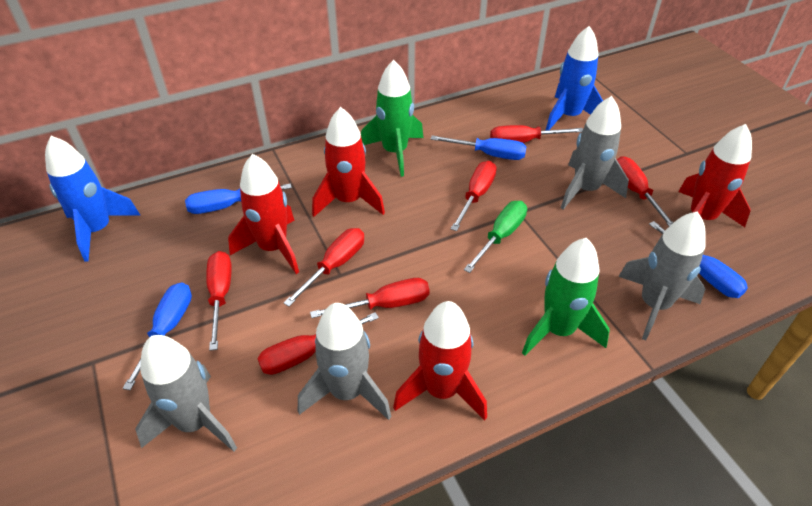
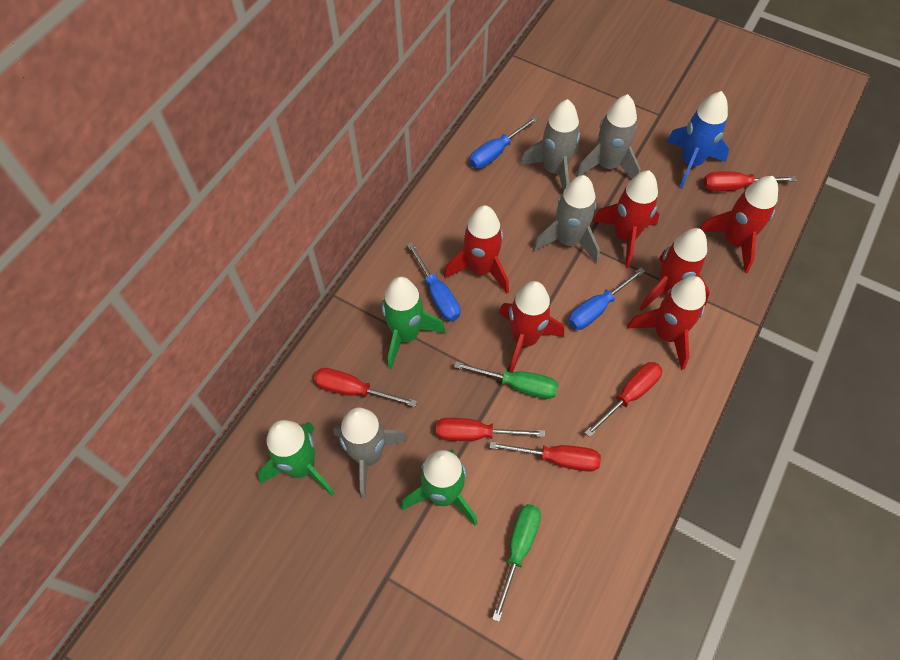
blue rocket: 2 -> 1
blue screwdriver: 4 -> 3
green rocket: 2 -> 3
green screwdriver: 1 -> 2
red rocket: 4 -> 6
red screwdriver: 7 -> 5

